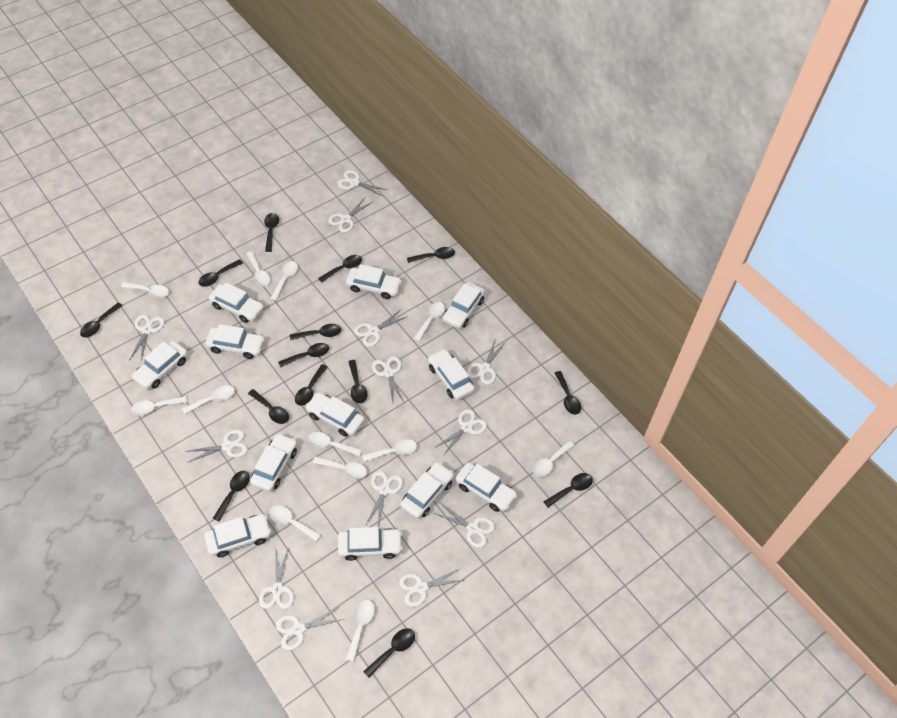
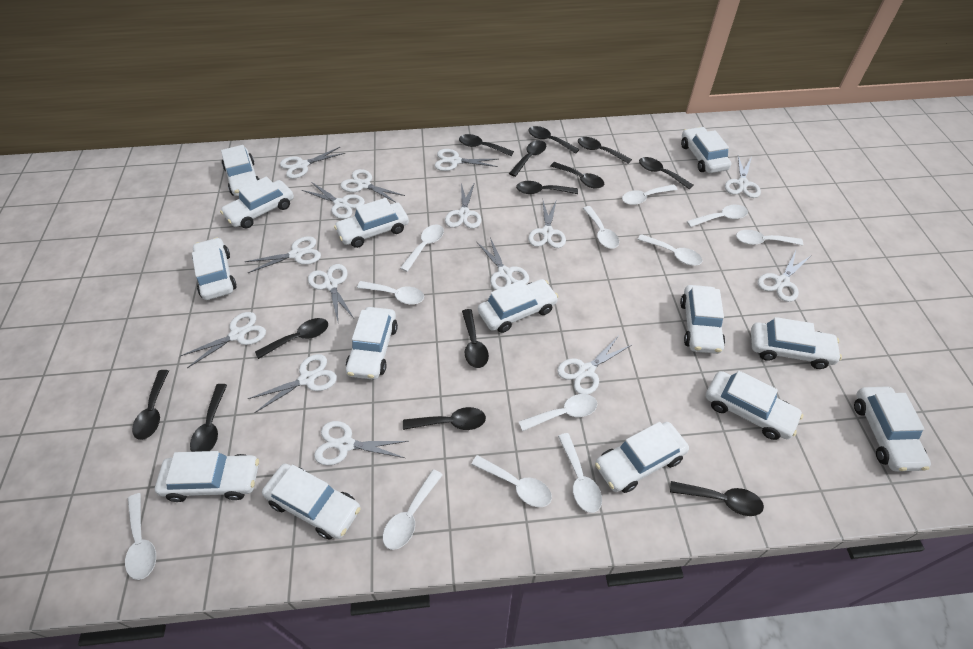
black spoon: 14 -> 13
white car: 12 -> 14
white scissors: 13 -> 15

